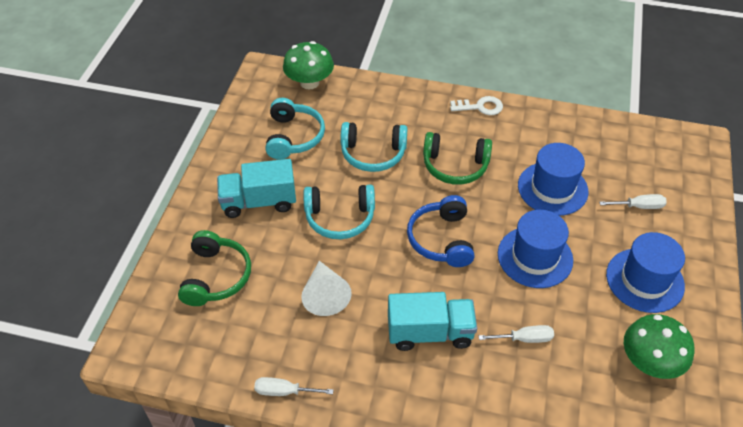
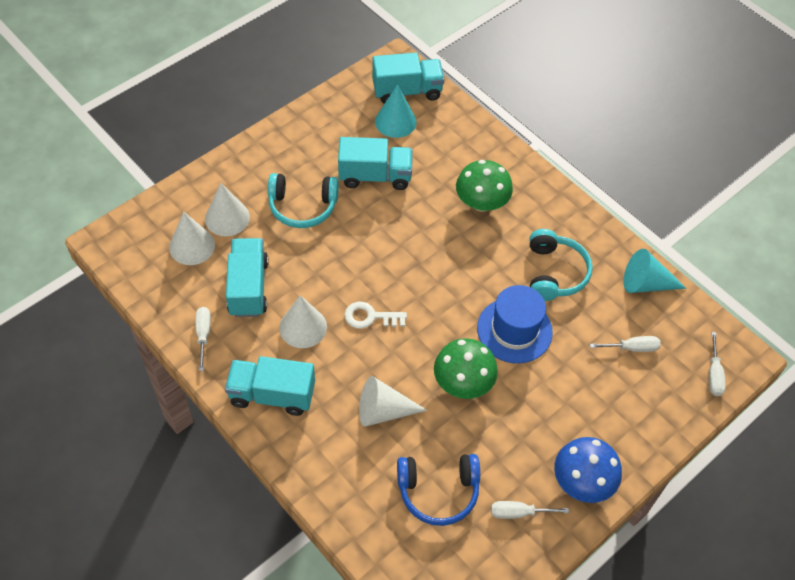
blue hat: 3 -> 1
blue mushroom: 0 -> 1
green headphones: 2 -> 0
turquoise cone: 0 -> 2
turquoise headphones: 3 -> 2
turquoise truck: 2 -> 4
white cone: 1 -> 4
white screwdriver: 3 -> 4

